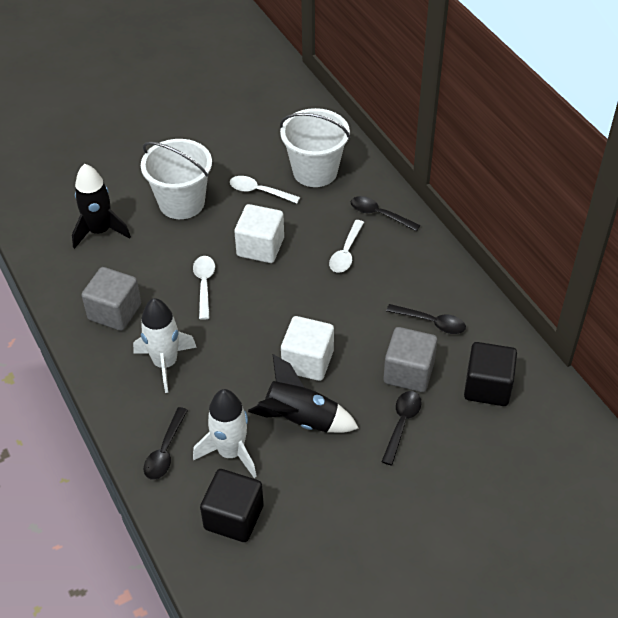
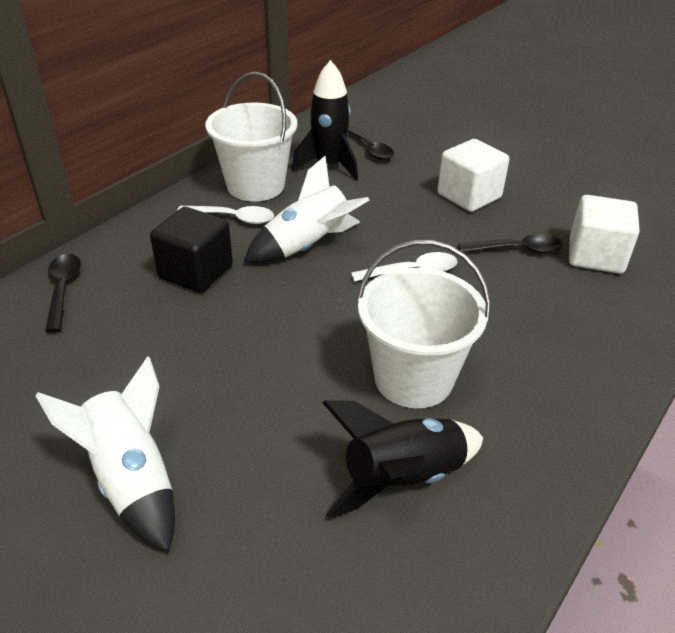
black cube: 2 -> 1
black spoon: 4 -> 3
grey cube: 2 -> 0
white spoon: 3 -> 2

